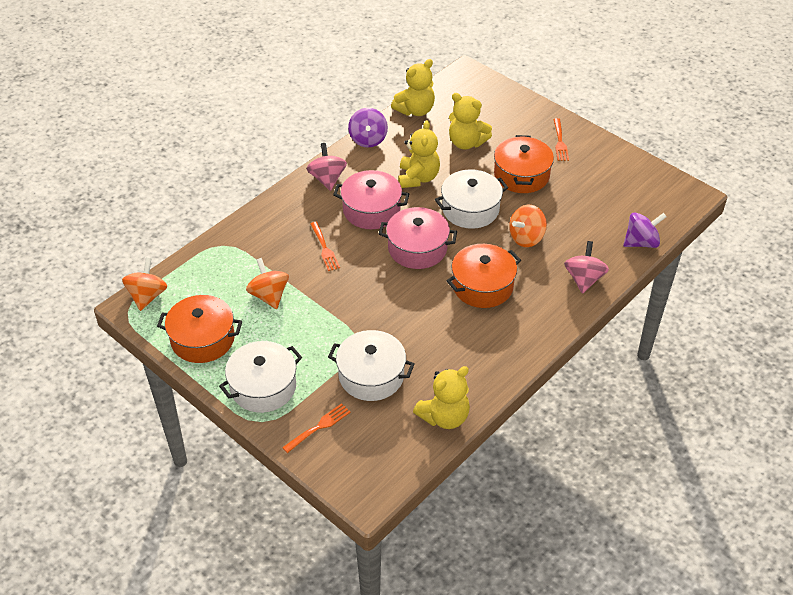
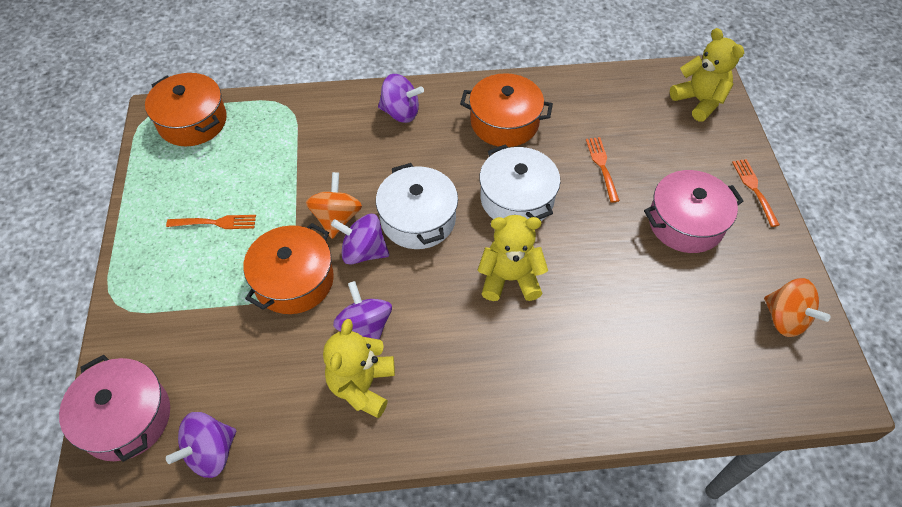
orange spinning top: 3 -> 2
pink spinning top: 2 -> 0
purple spinning top: 2 -> 4
white pot: 3 -> 2
yellow teddy bear: 4 -> 3

